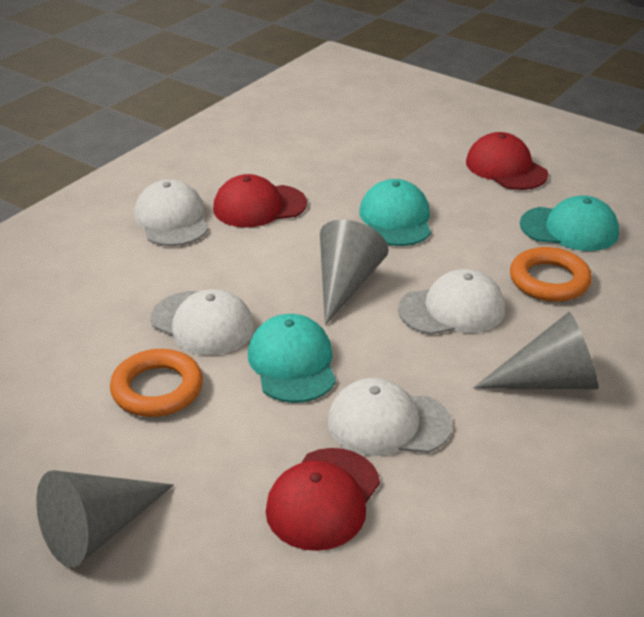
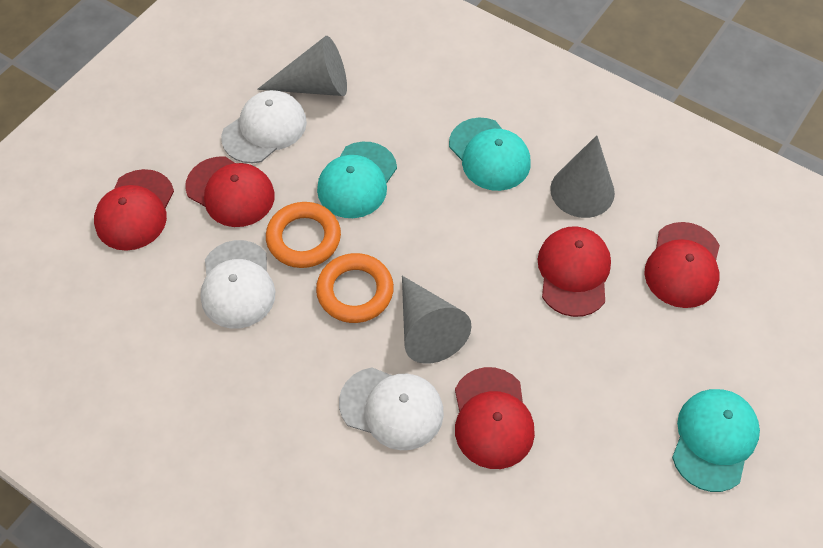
red cap: 3 -> 5
white cap: 4 -> 3

